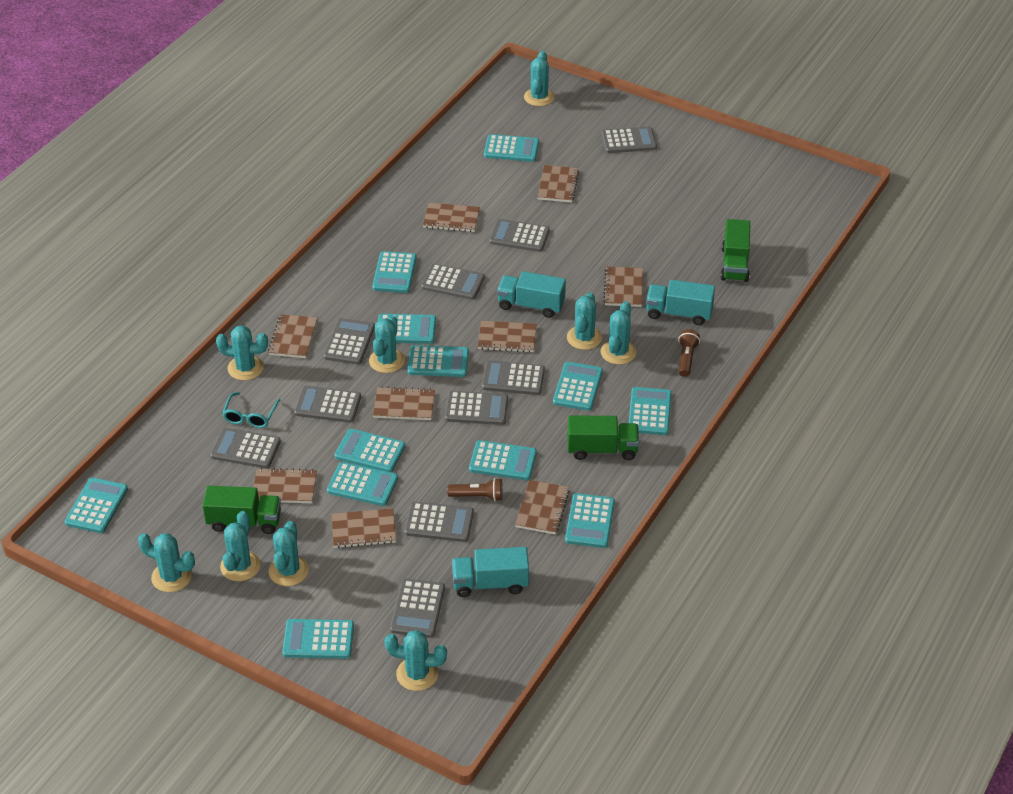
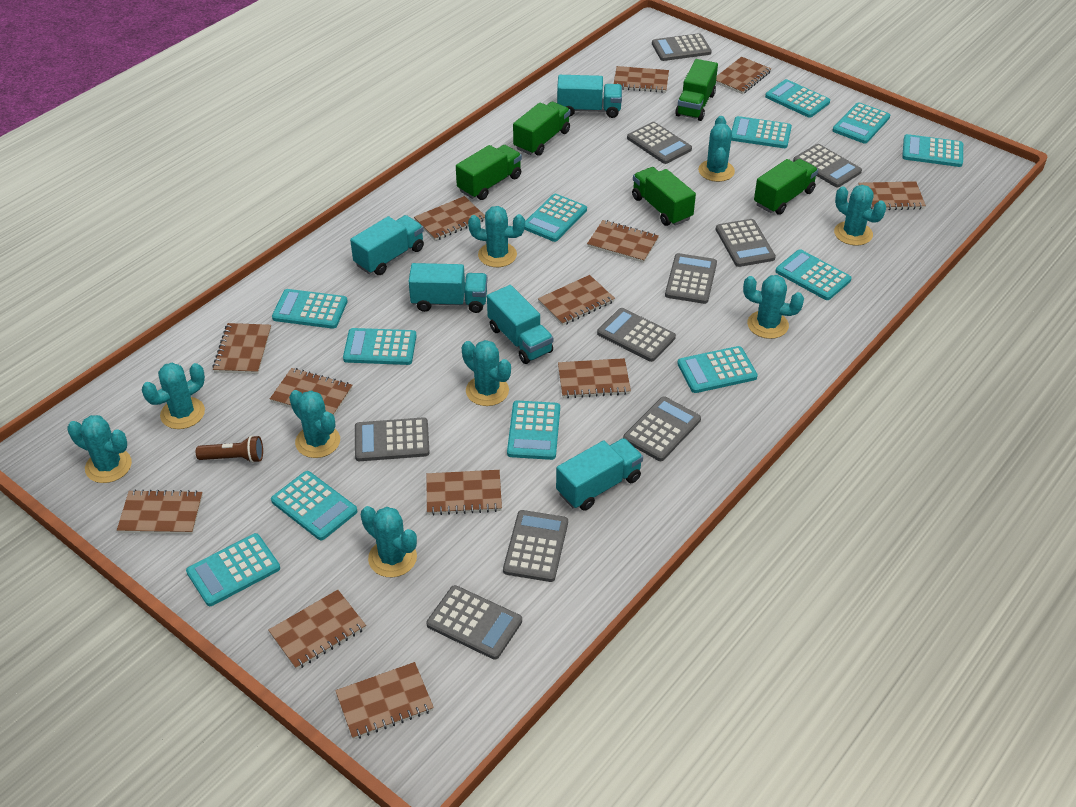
brown flashlight: 2 -> 1
brown notebook: 9 -> 13
green truck: 3 -> 5
turquoise glasses: 1 -> 0
turquoise truck: 3 -> 5

